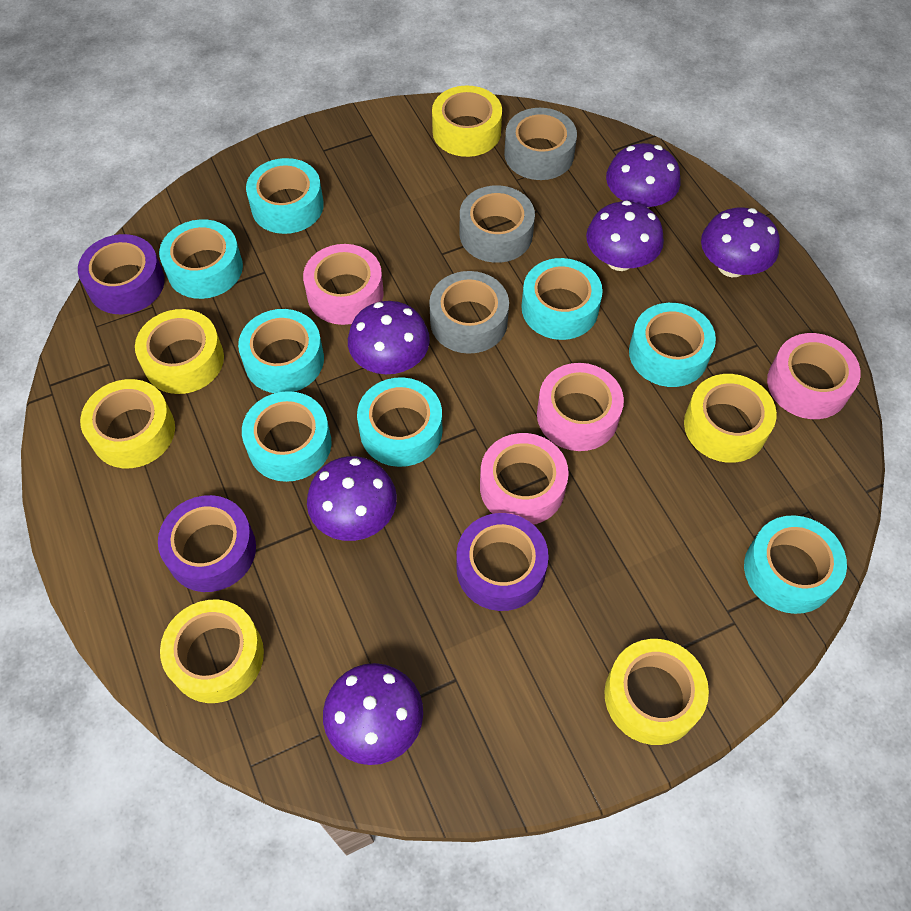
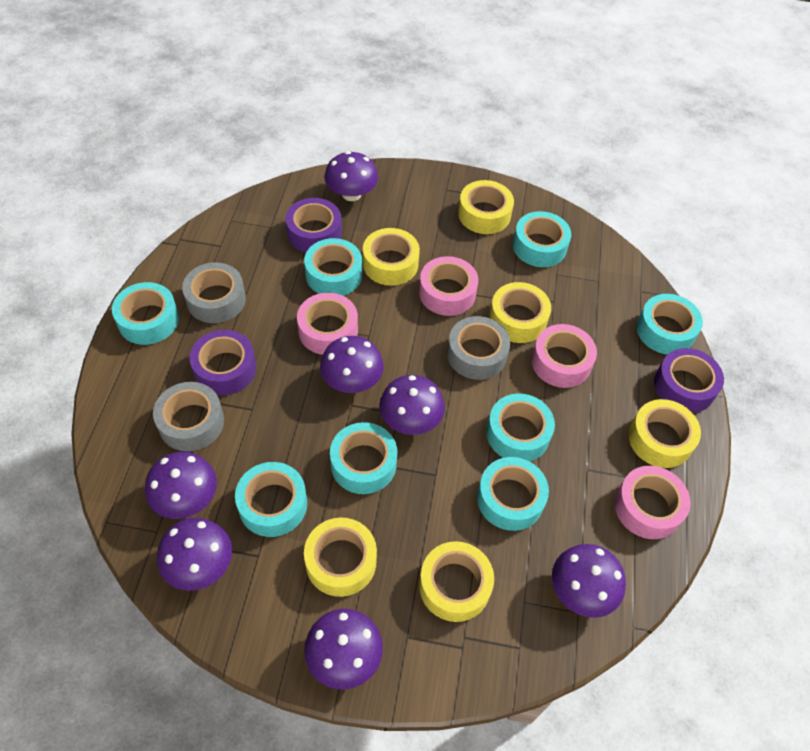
purple mushroom: 6 -> 7

